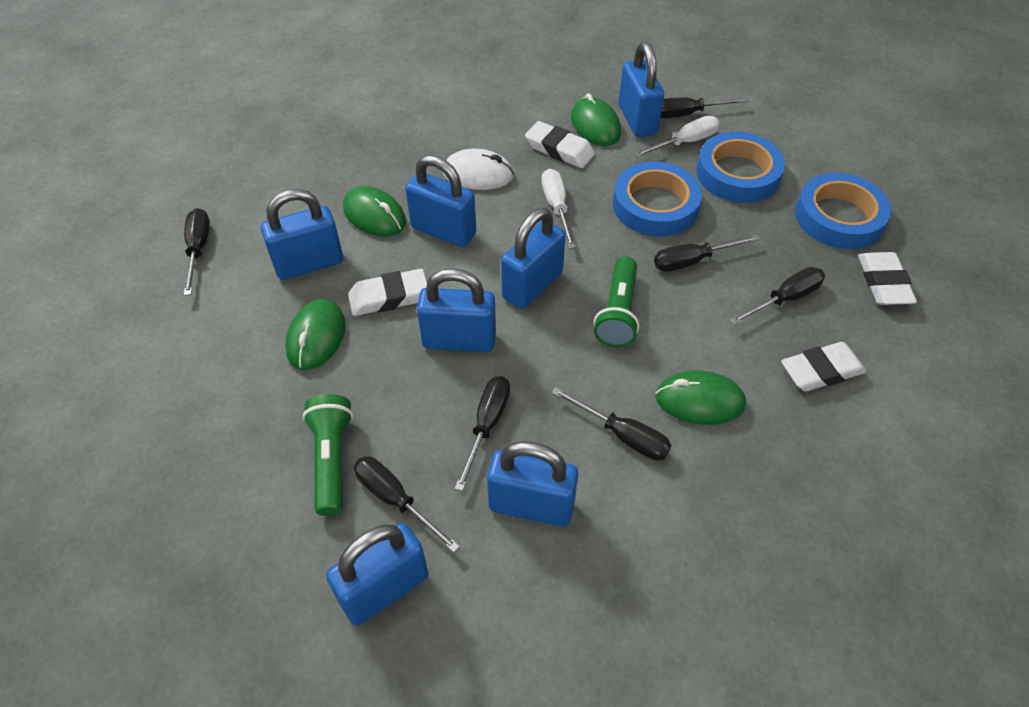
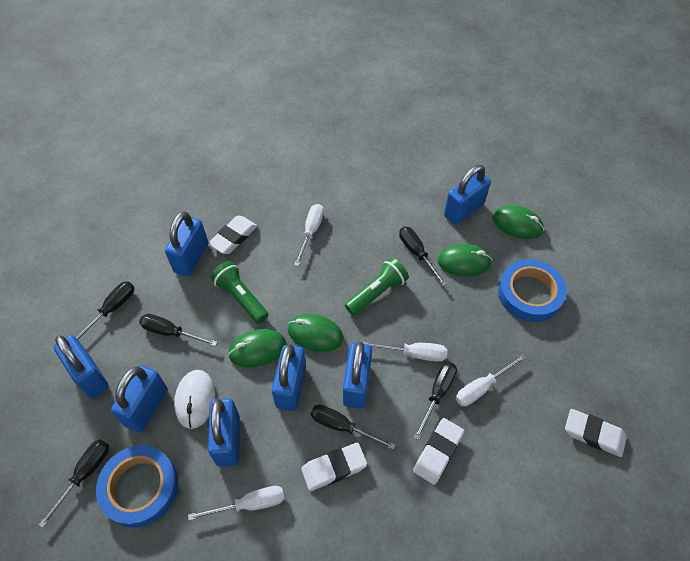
black screwdriver: 7 -> 6
blue tape: 3 -> 2
white screwdriver: 2 -> 4

